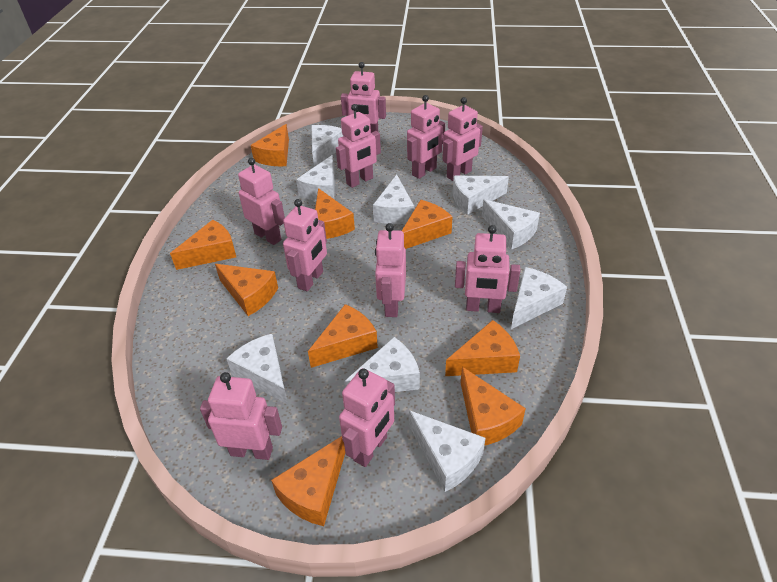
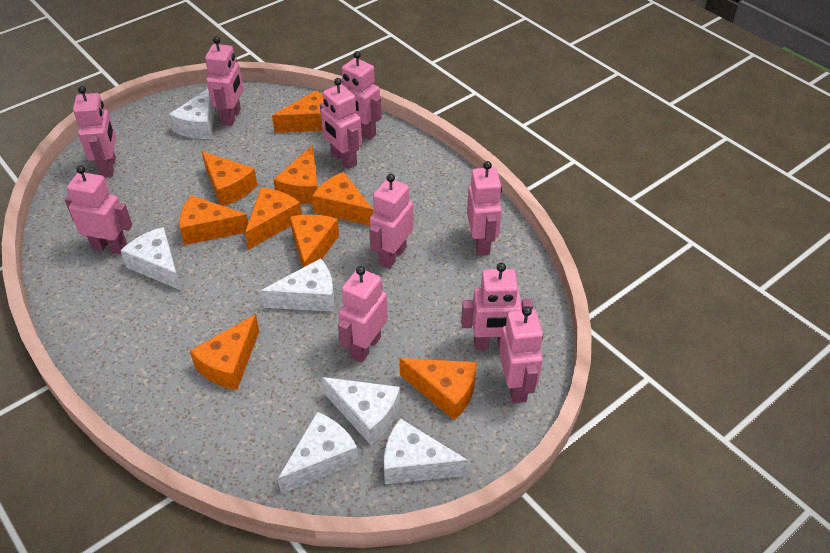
white cheese: 9 -> 6

